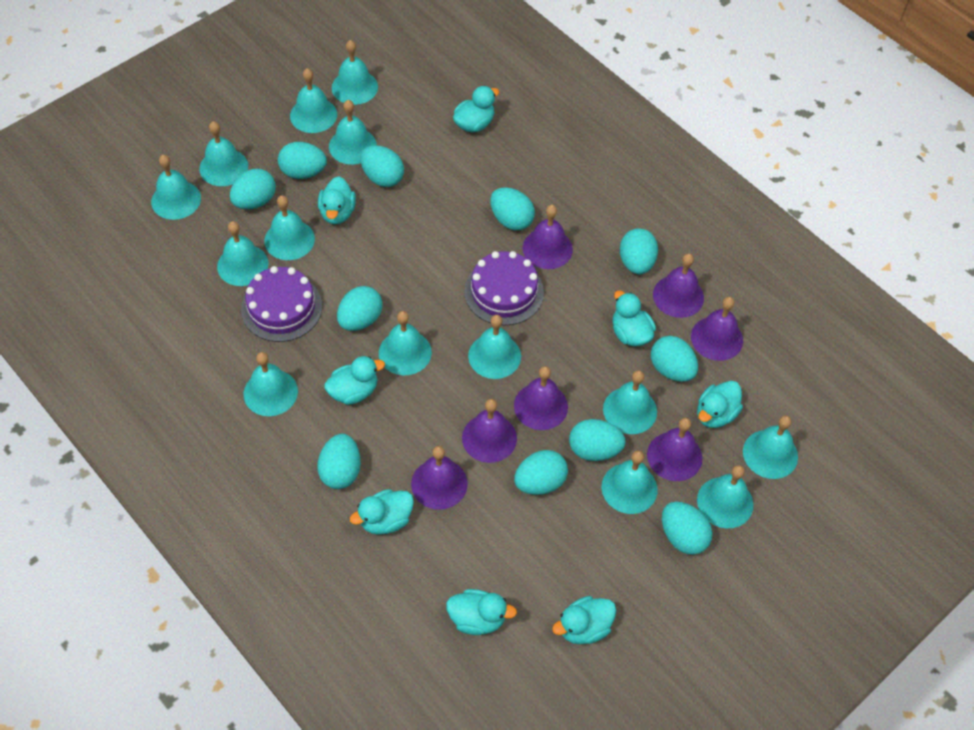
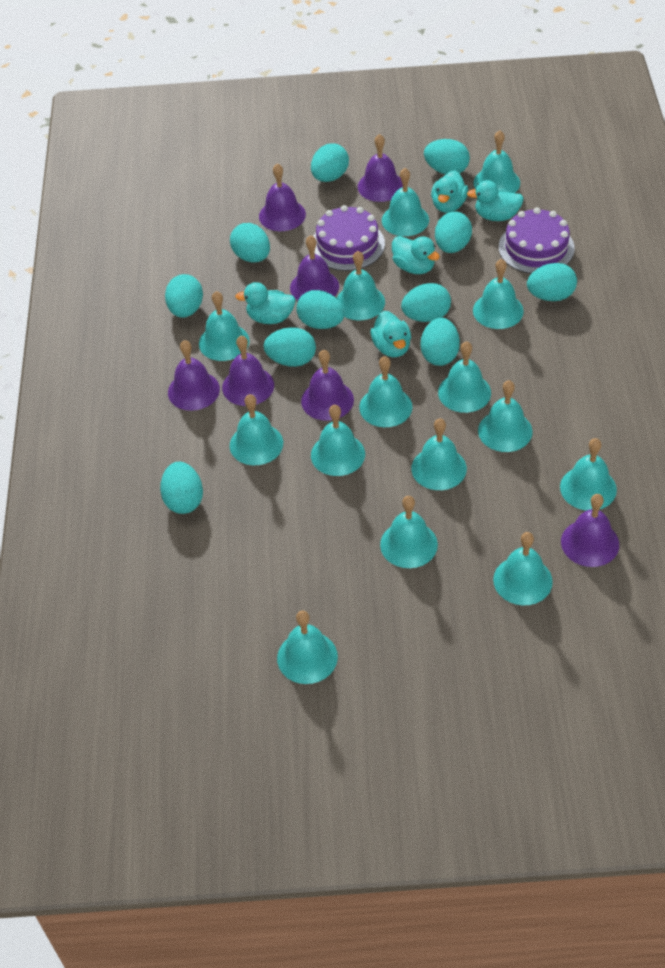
turquoise bell: 14 -> 15
turquoise duck: 8 -> 5

